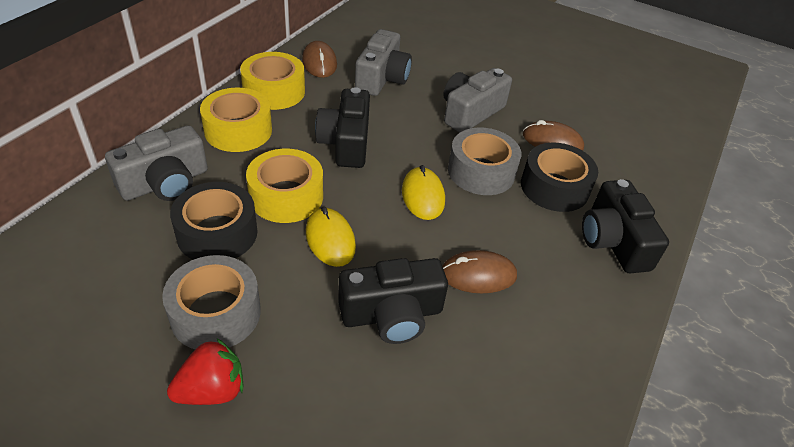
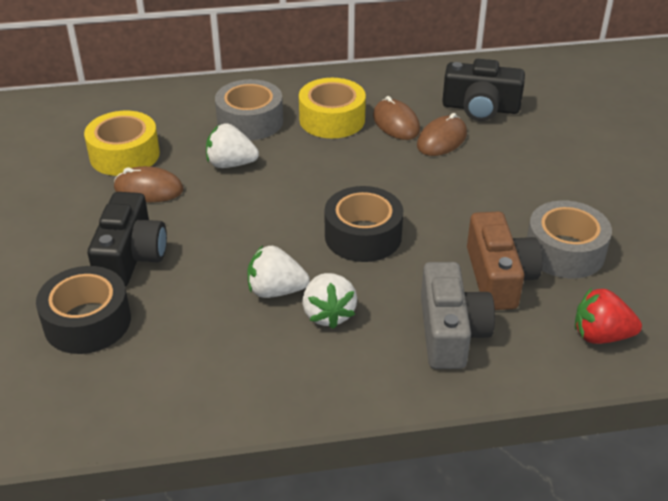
black camera: 3 -> 2
brown camera: 0 -> 1
grey camera: 3 -> 1
white strawberry: 0 -> 3
yellow mouse: 2 -> 0
yellow tape: 3 -> 2

